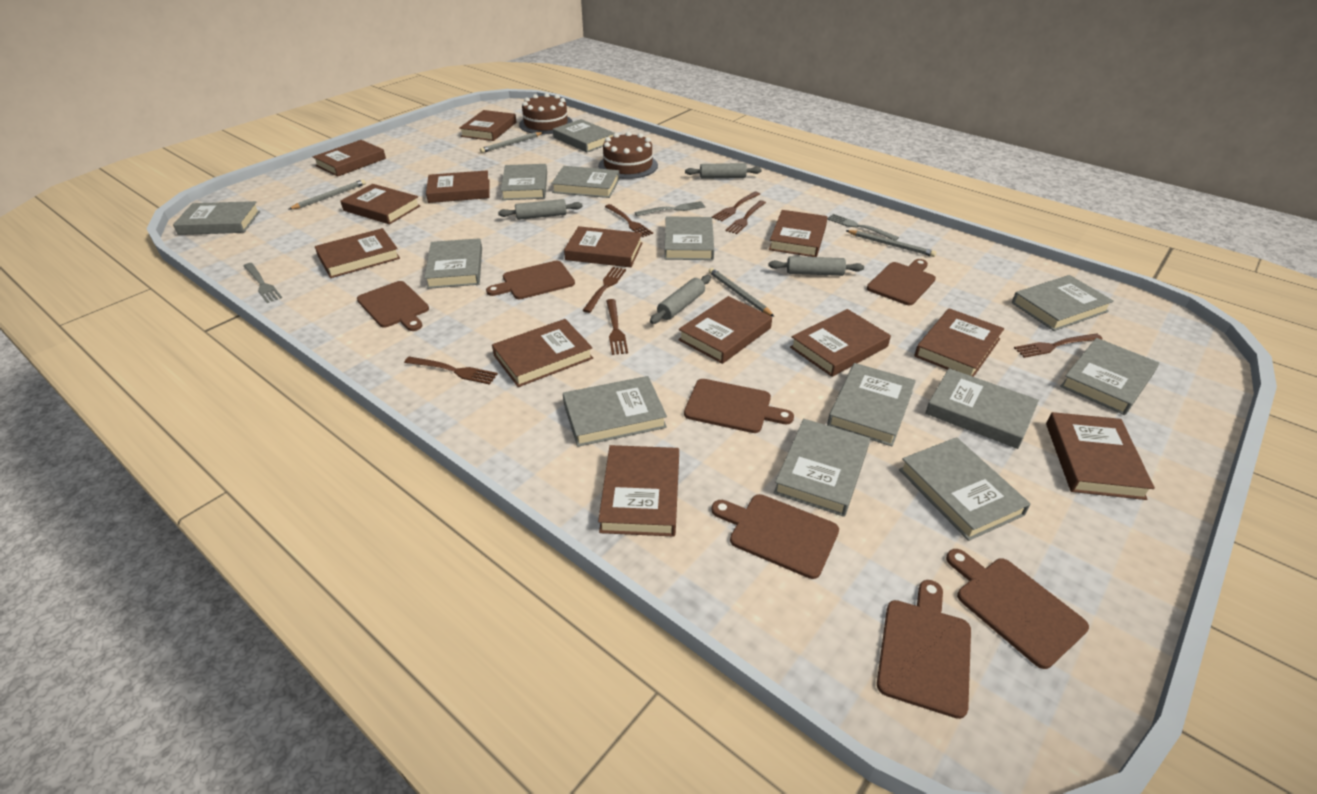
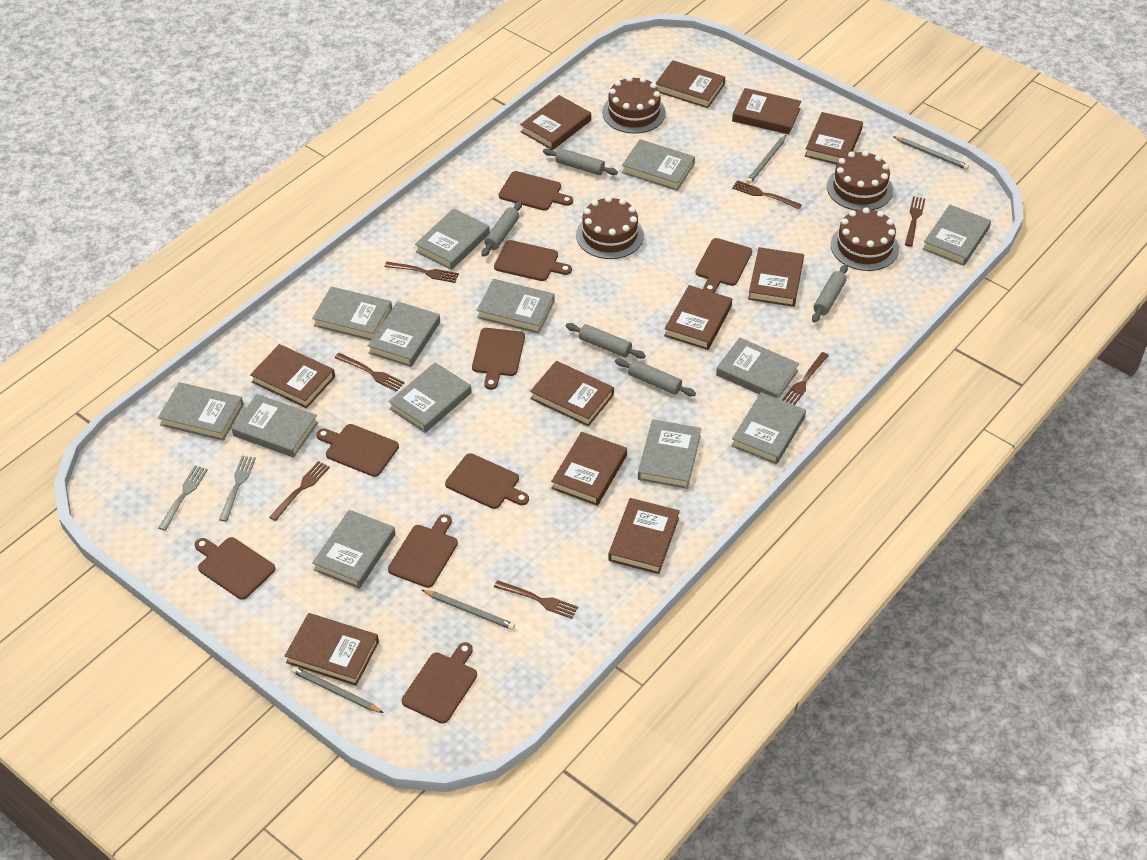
brown book: 13 -> 11
brown cake: 2 -> 4
brown cutting board: 7 -> 9
grey fork: 3 -> 2
grey rolling pin: 4 -> 5

